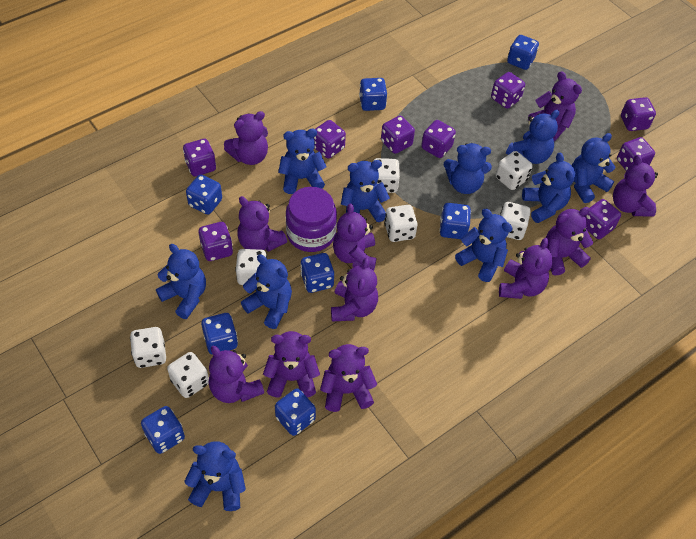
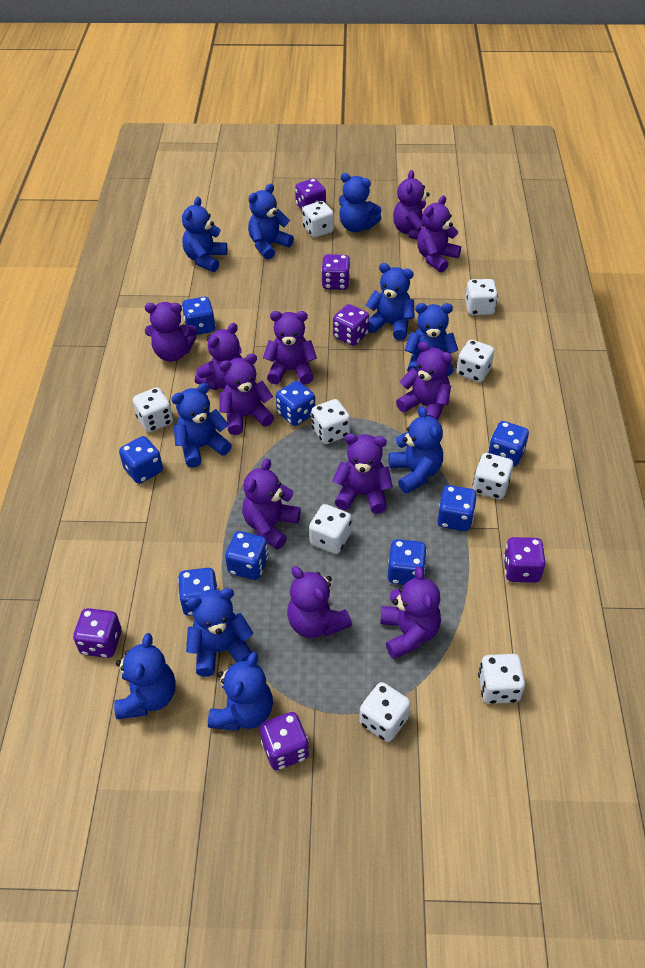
purple dice: 9 -> 6
purple jar: 1 -> 0
white dice: 7 -> 9

